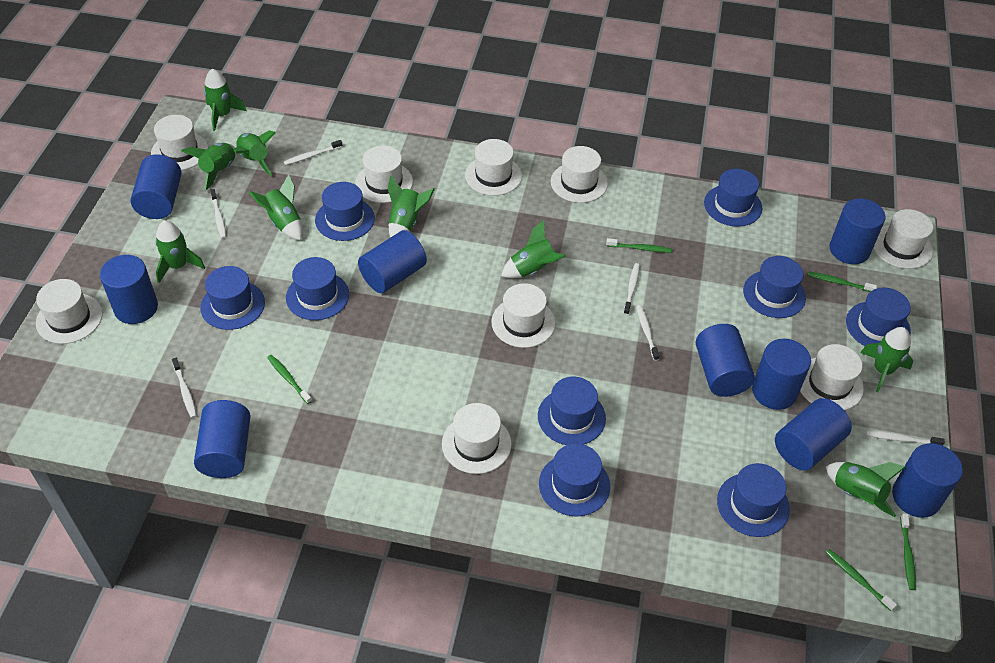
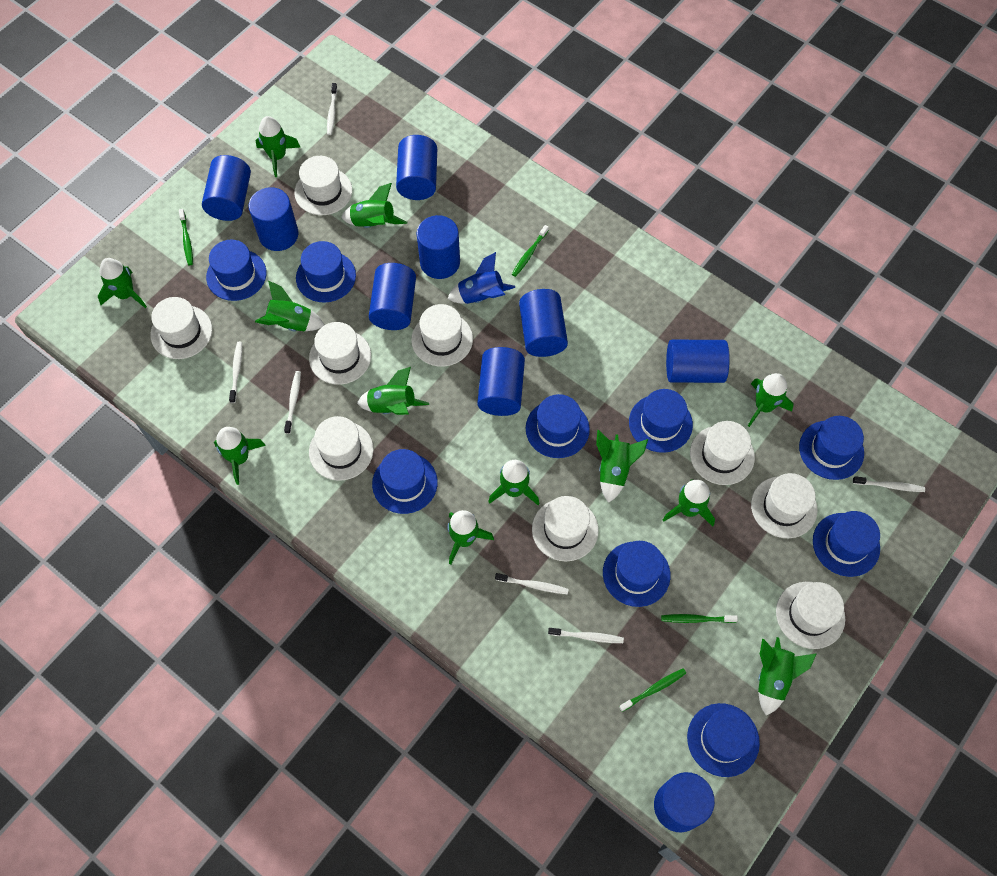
blue rocket: 0 -> 1
green rocket: 9 -> 12
green toothbrush: 5 -> 4

